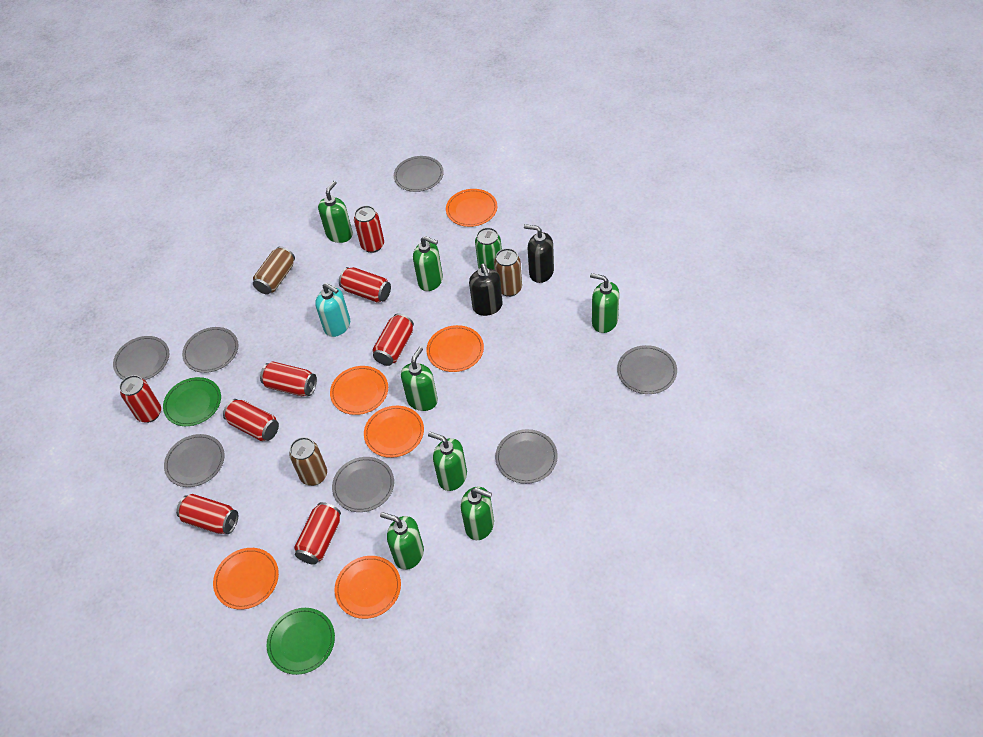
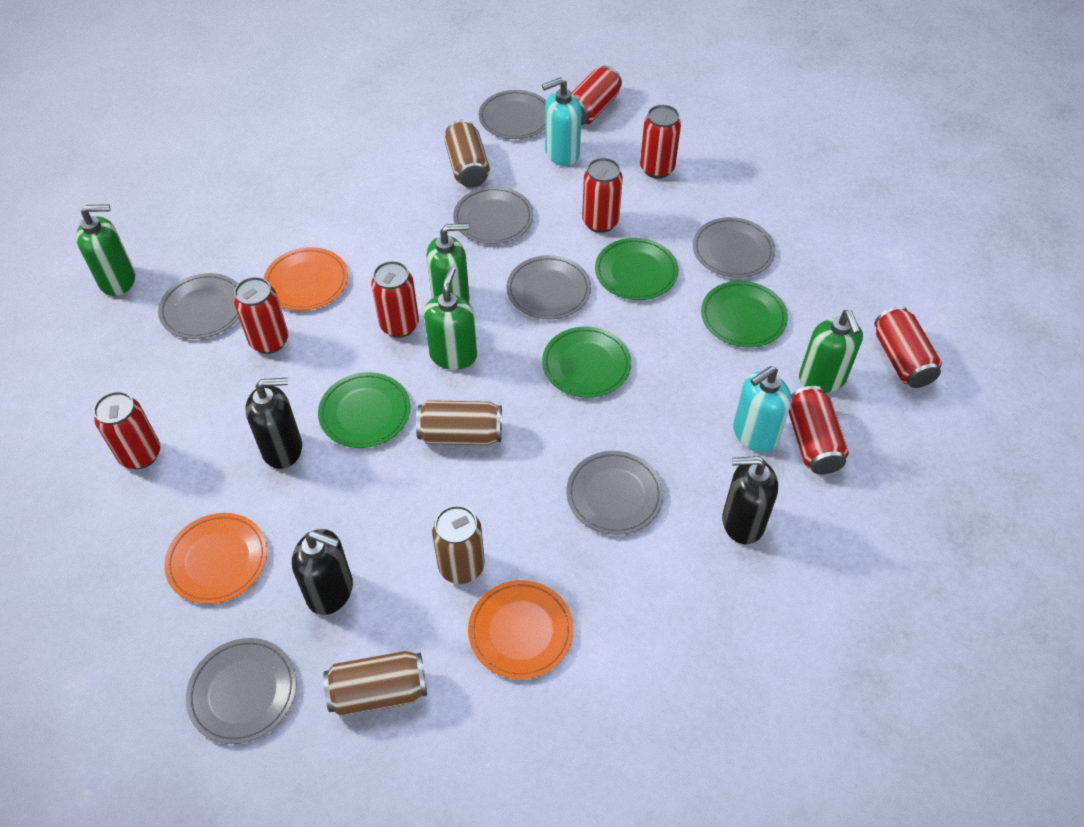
black soap dispenser: 2 -> 3
brown can: 3 -> 4
green can: 1 -> 0
green plate: 2 -> 4
green soap dispenser: 7 -> 4
orange plate: 6 -> 3
turquoise soap dispenser: 1 -> 2

